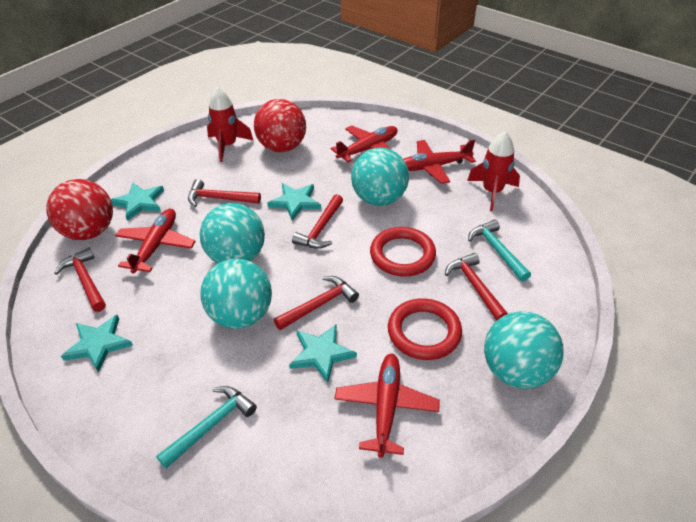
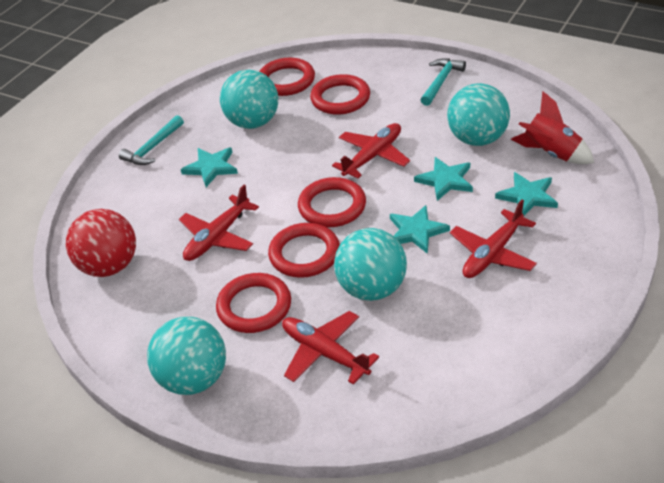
red ball: 2 -> 1
red hammer: 5 -> 0
red ring: 2 -> 5
red rocket: 2 -> 1

